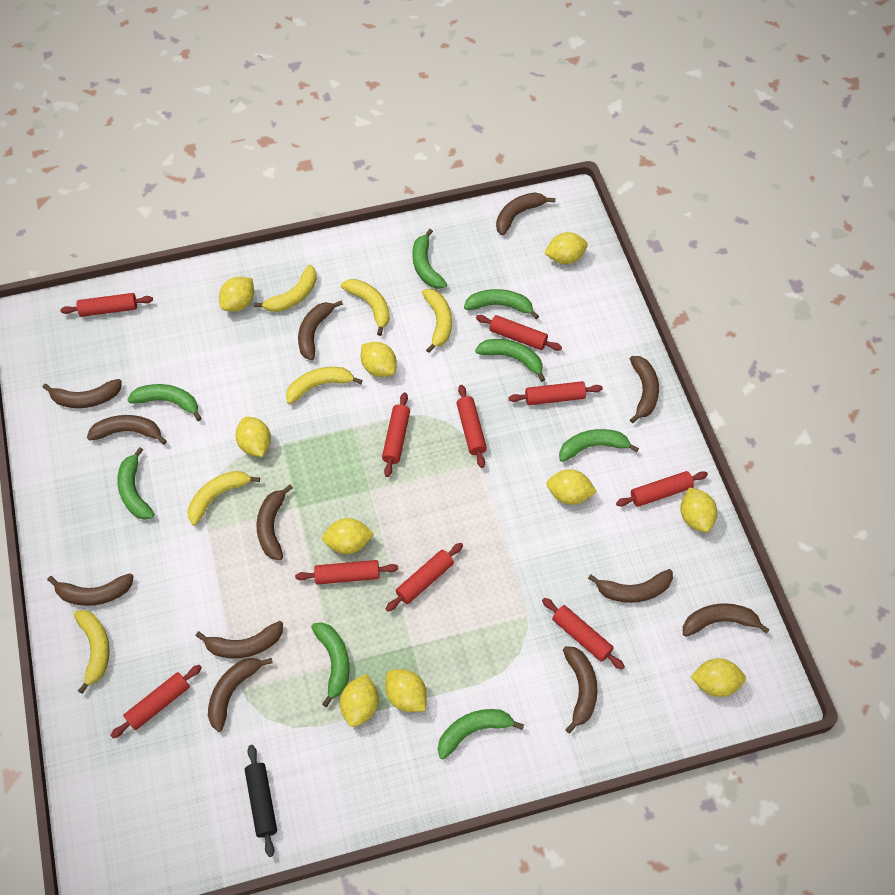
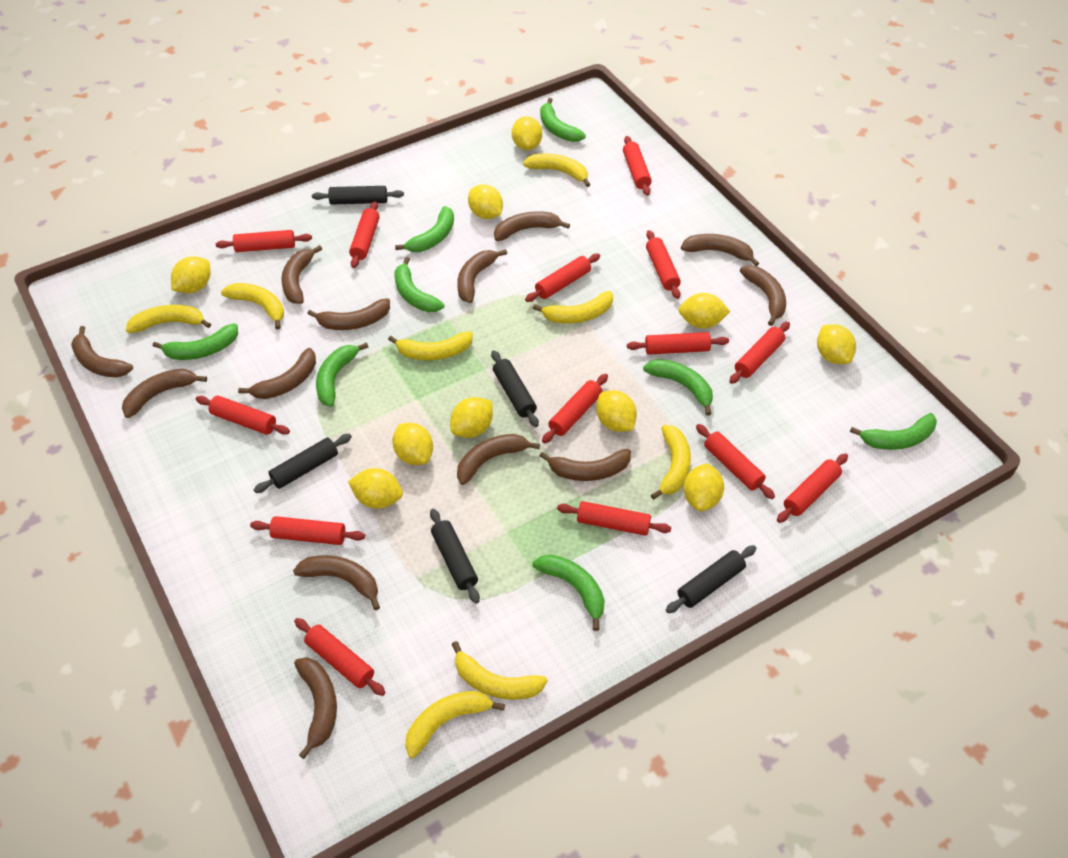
black rolling pin: 1 -> 5
brown banana: 12 -> 13
red rolling pin: 10 -> 14
yellow banana: 6 -> 8

